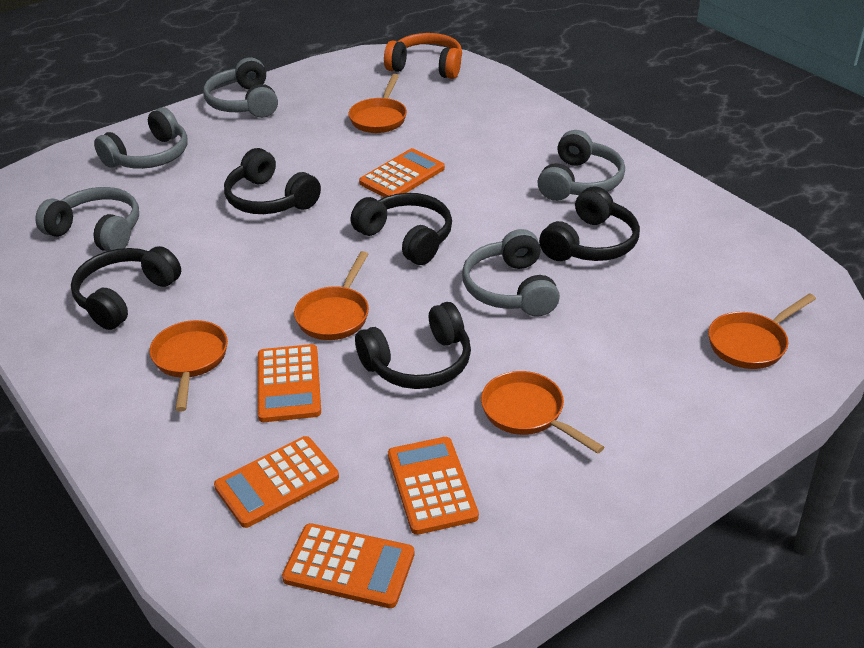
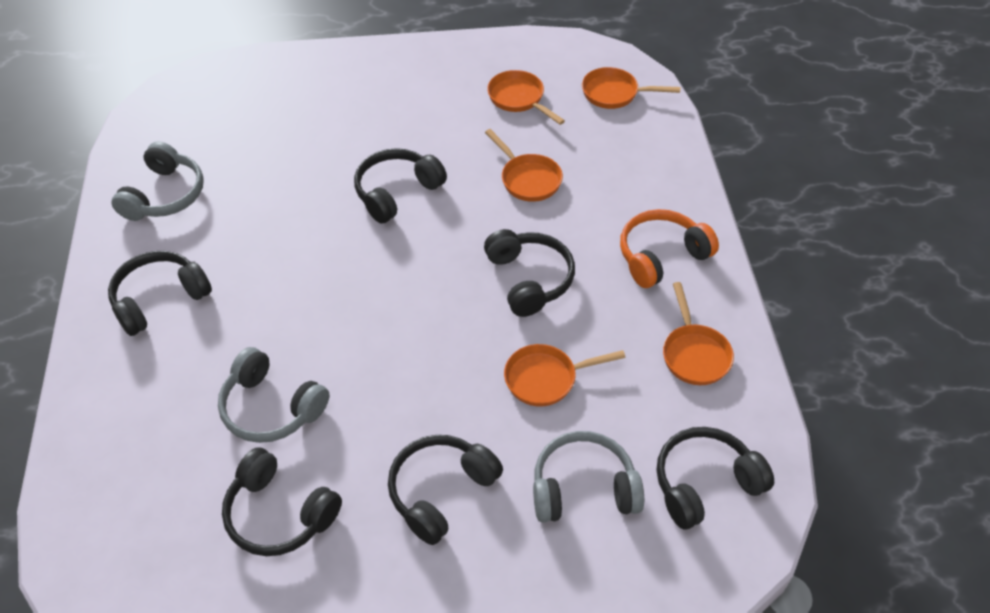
black headphones: 5 -> 6
grey headphones: 5 -> 3
orange calculator: 5 -> 0

